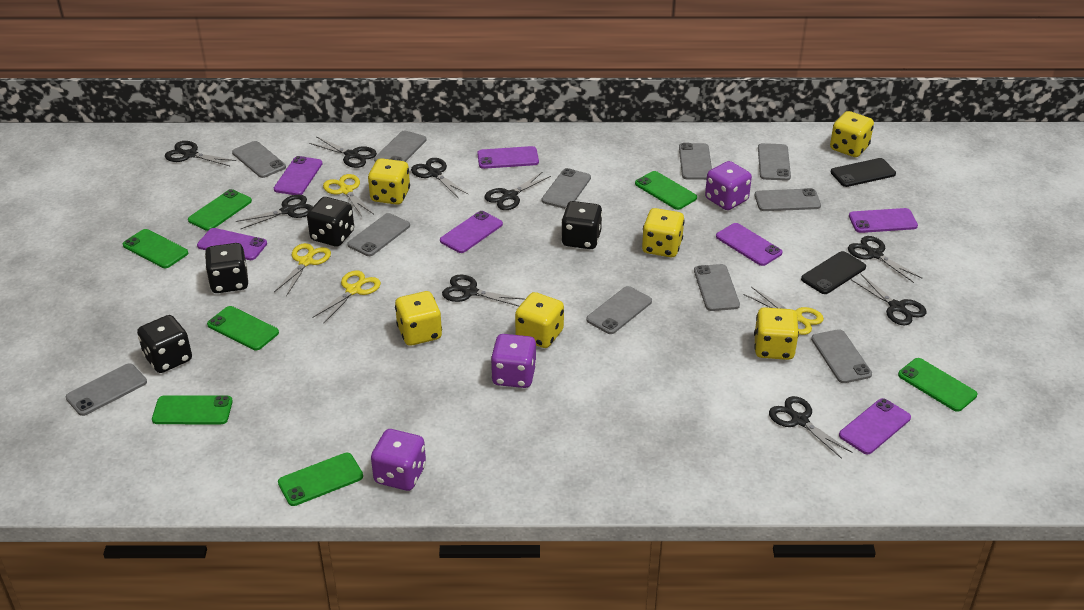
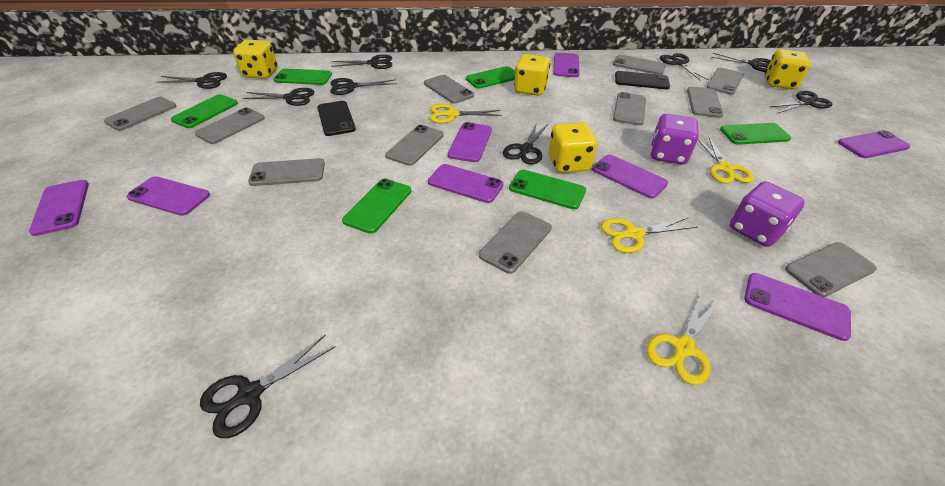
black dice: 4 -> 0
green phone: 7 -> 6
purple dice: 3 -> 2
purple phone: 7 -> 8
yellow dice: 6 -> 4

